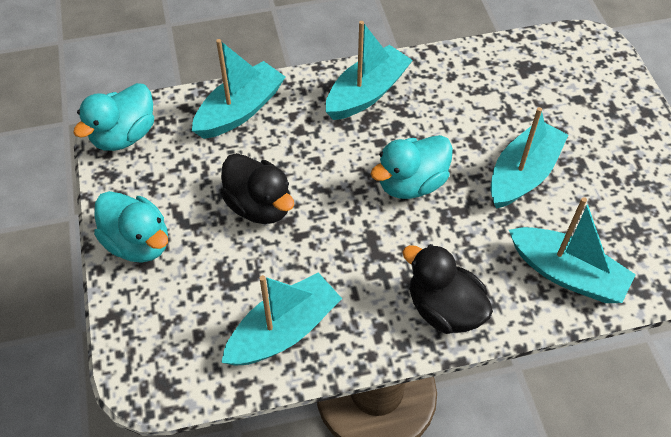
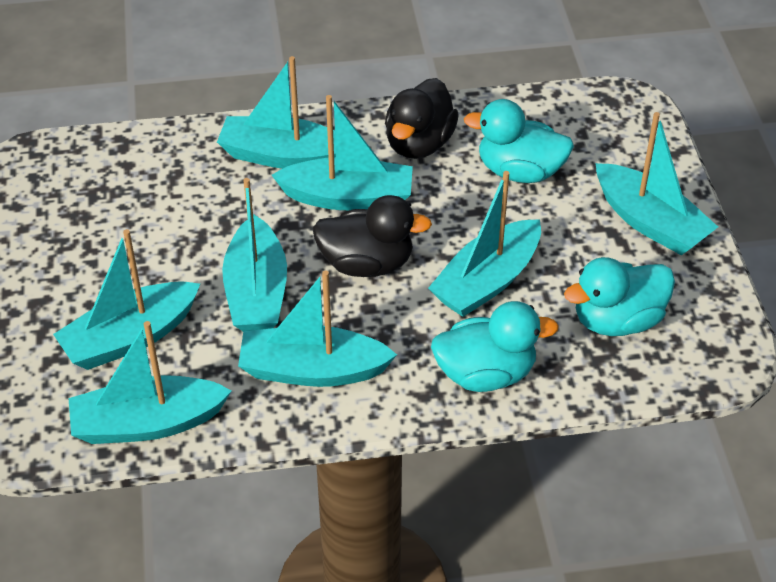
turquoise boat: 5 -> 8

